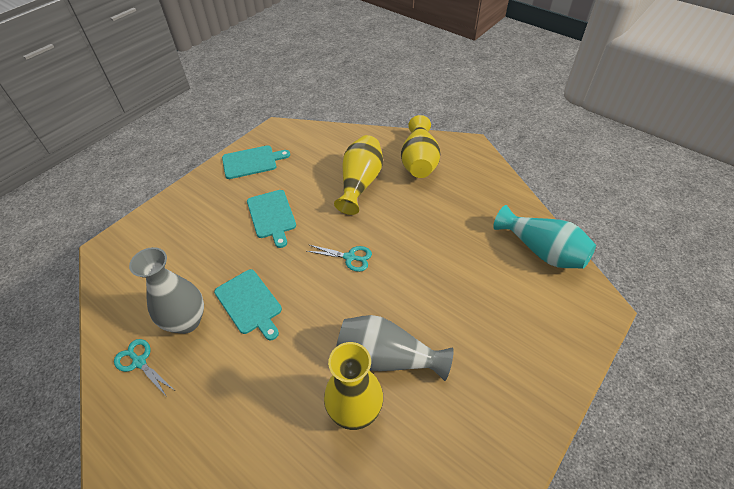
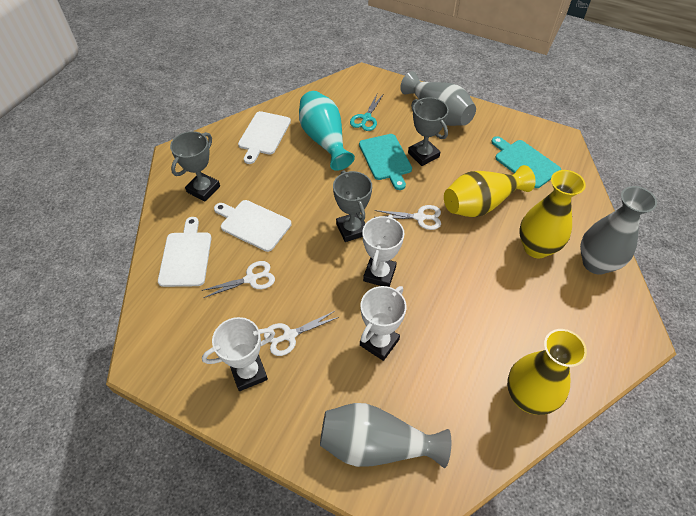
grey trophy: 0 -> 3
grey vase: 2 -> 3
turquoise cutting board: 3 -> 2
turquoise scissors: 2 -> 1
white cutting board: 0 -> 3
white scissors: 0 -> 3
white trophy: 0 -> 3

